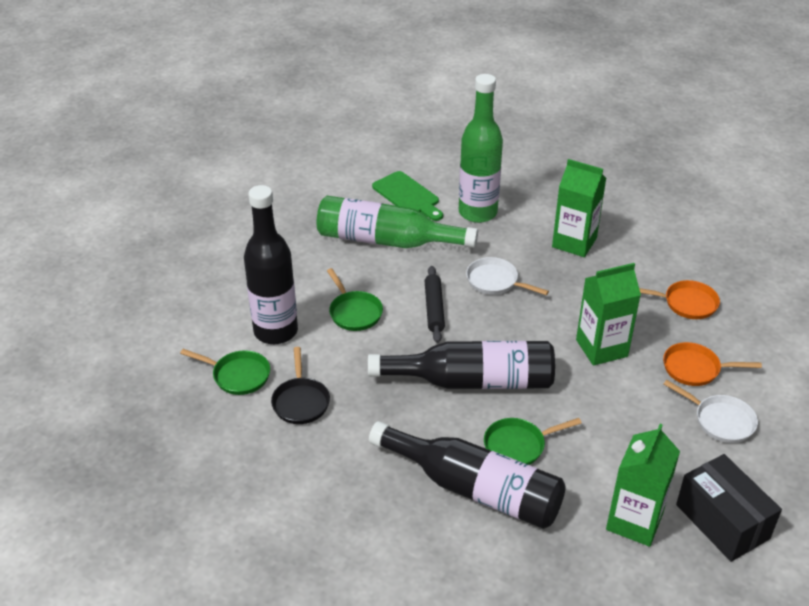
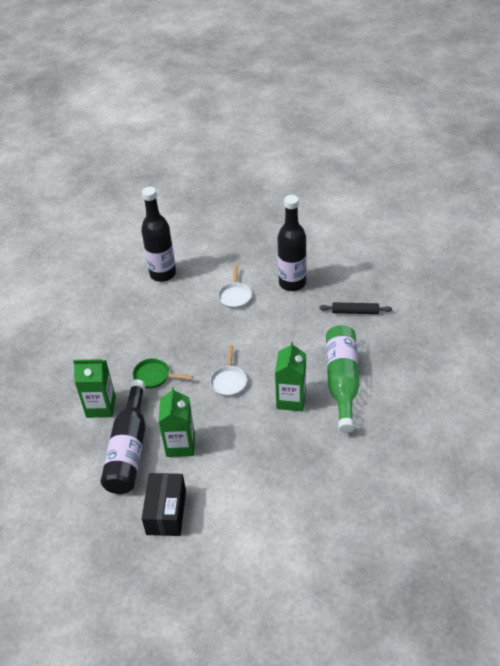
black pan: 1 -> 0
green bottle: 2 -> 1
green cutting board: 1 -> 0
green pan: 3 -> 1
orange pan: 2 -> 0

